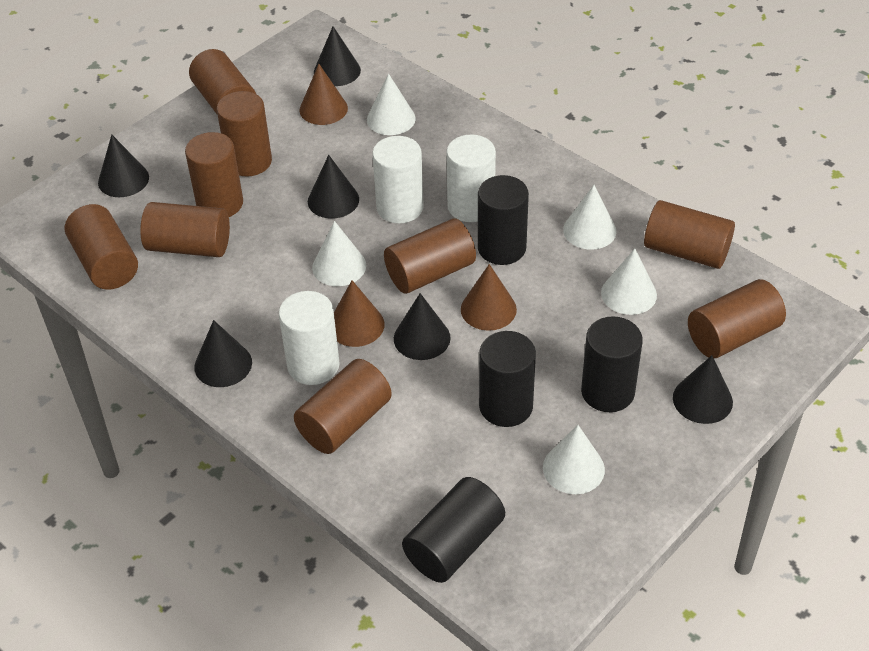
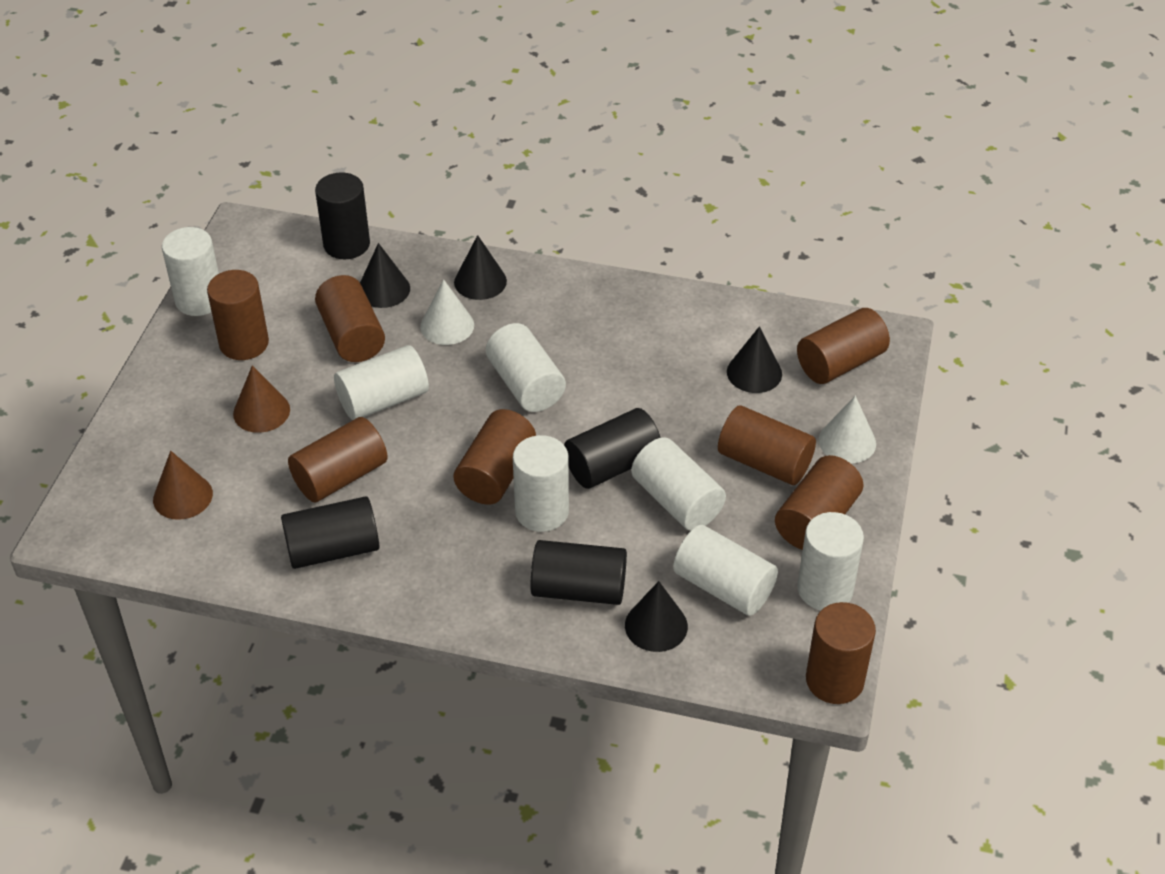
black cone: 6 -> 4
brown cone: 3 -> 2
brown cylinder: 9 -> 8
white cone: 5 -> 2
white cylinder: 3 -> 7

